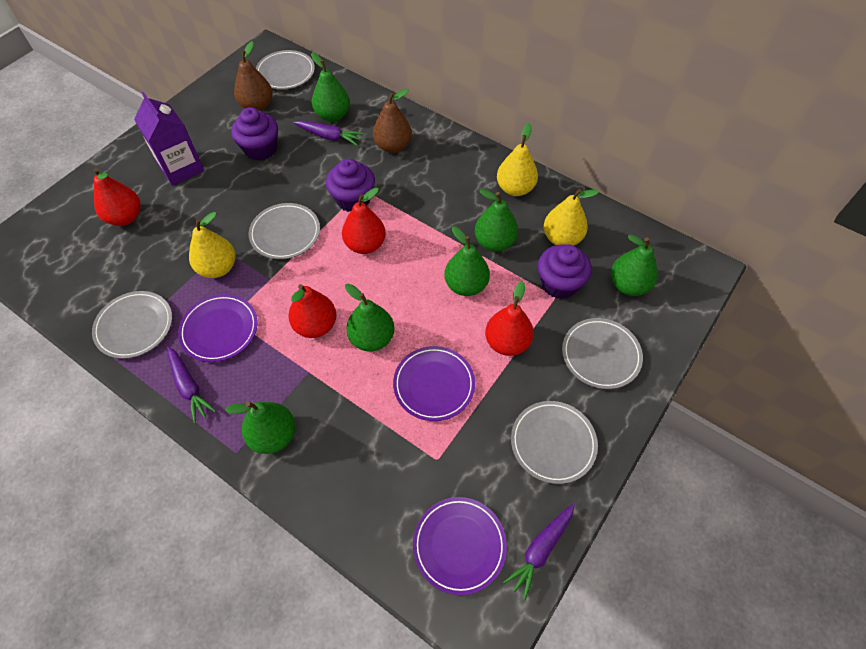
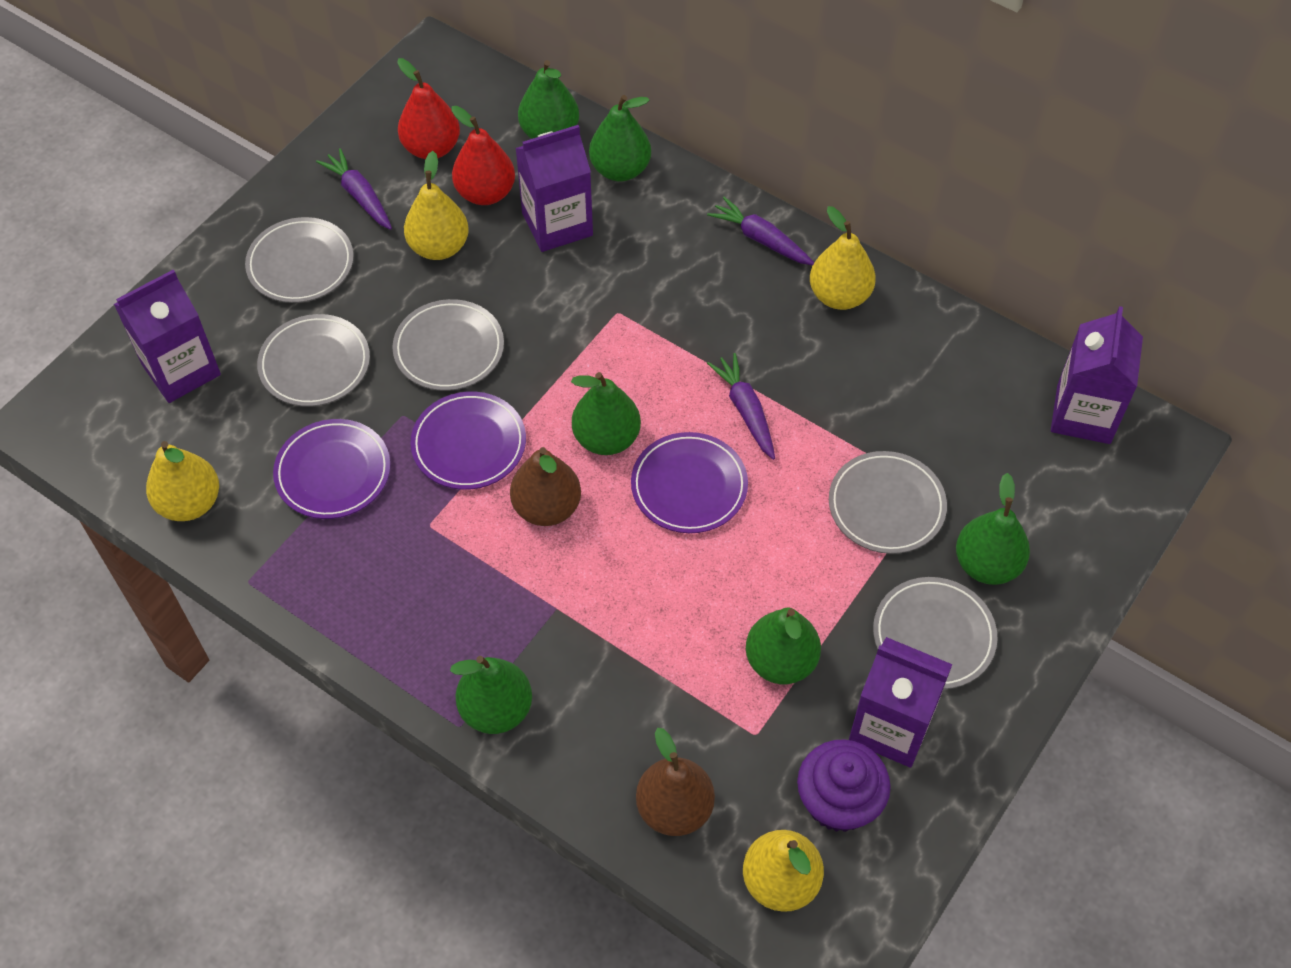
purple carton: 1 -> 4
purple cupcake: 3 -> 1
red pear: 4 -> 2
yellow pear: 3 -> 4

